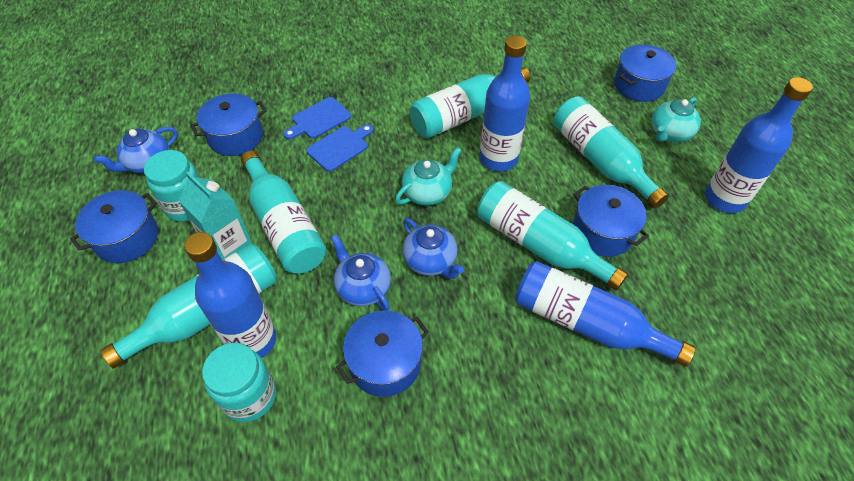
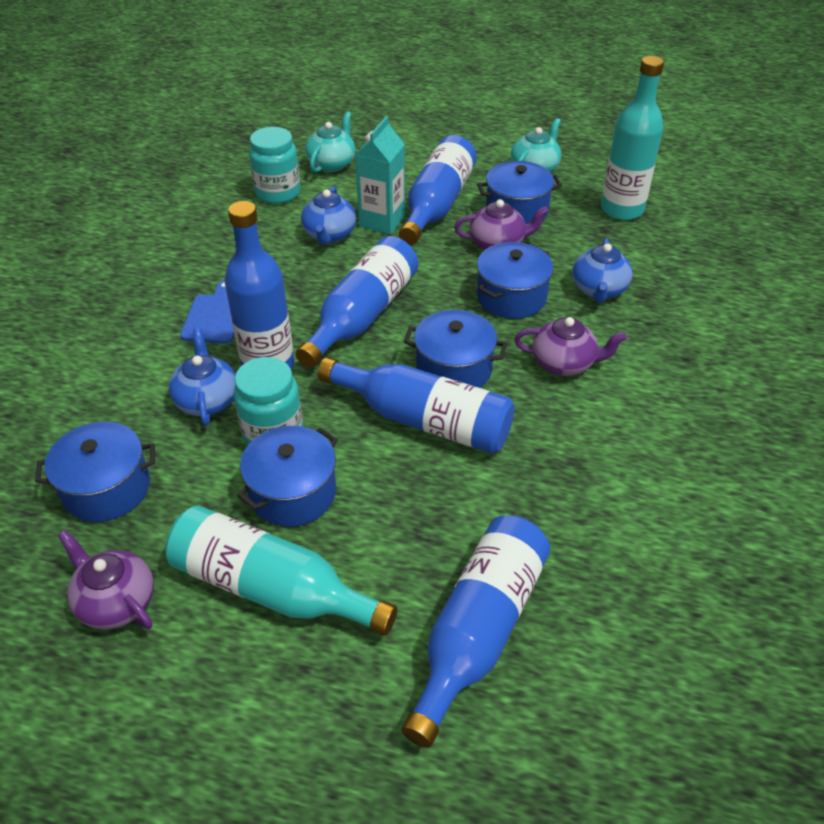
blue bottle: 4 -> 5
blue cutting board: 2 -> 1
purple teapot: 0 -> 3
turquoise bottle: 5 -> 2

